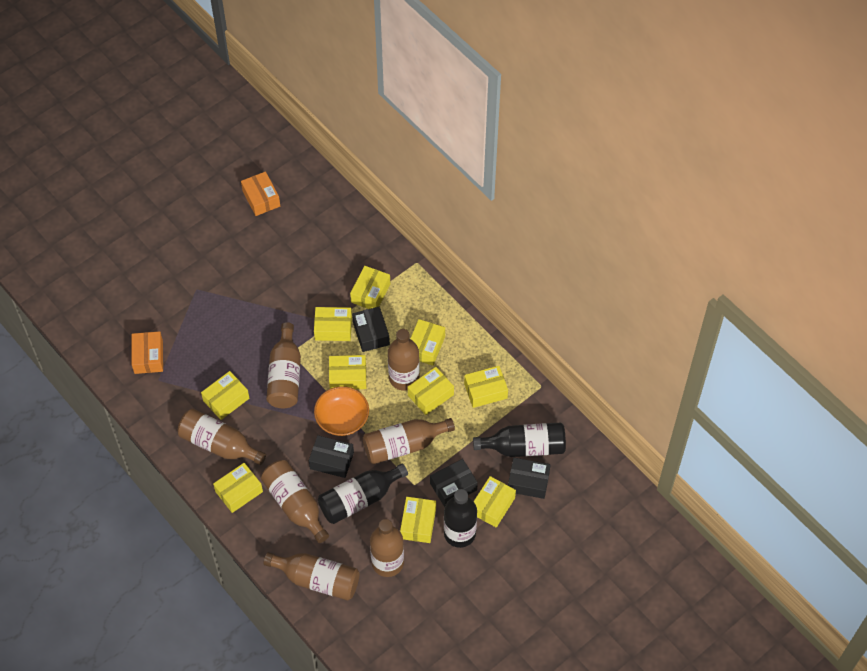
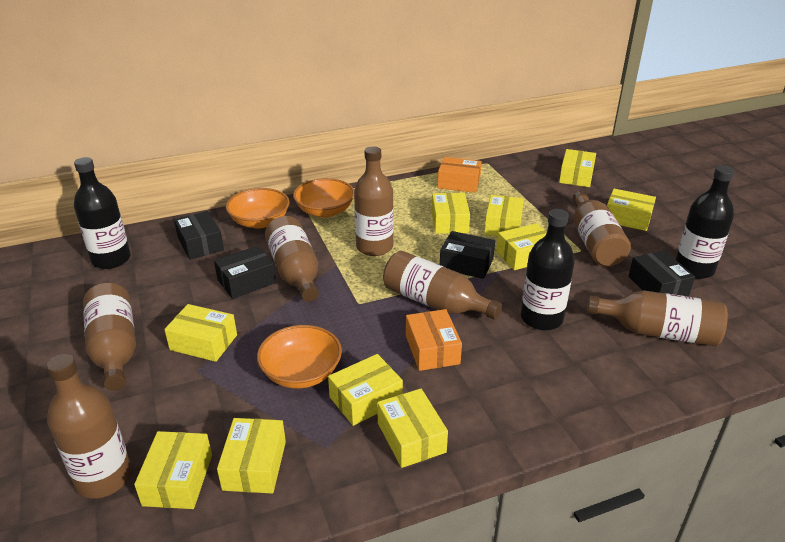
orange bowl: 1 -> 3

